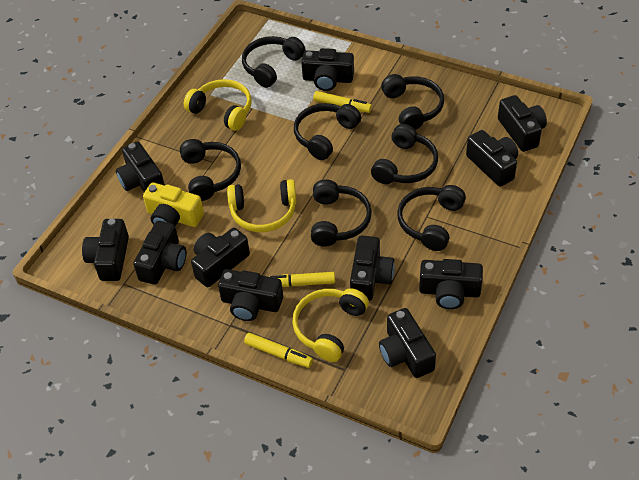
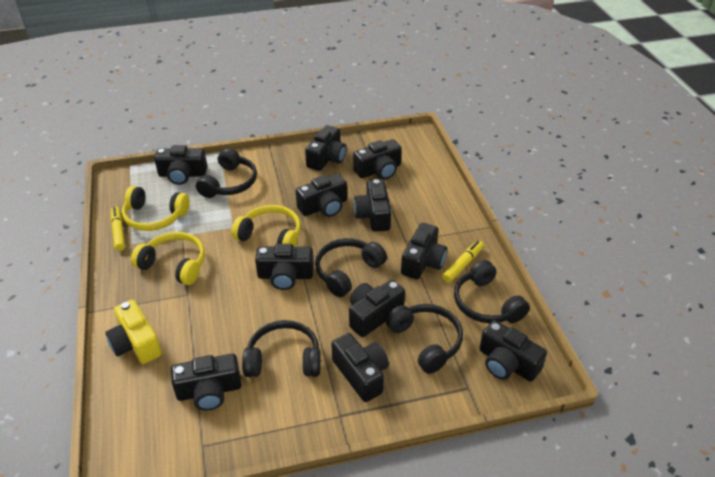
black headphones: 7 -> 5
yellow marker: 3 -> 2

